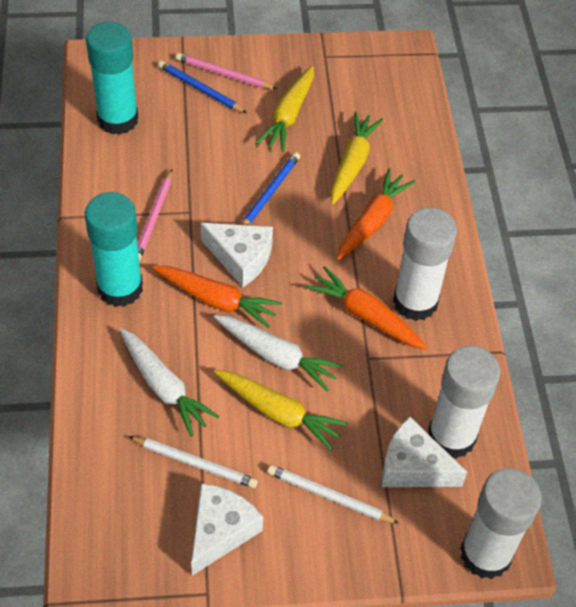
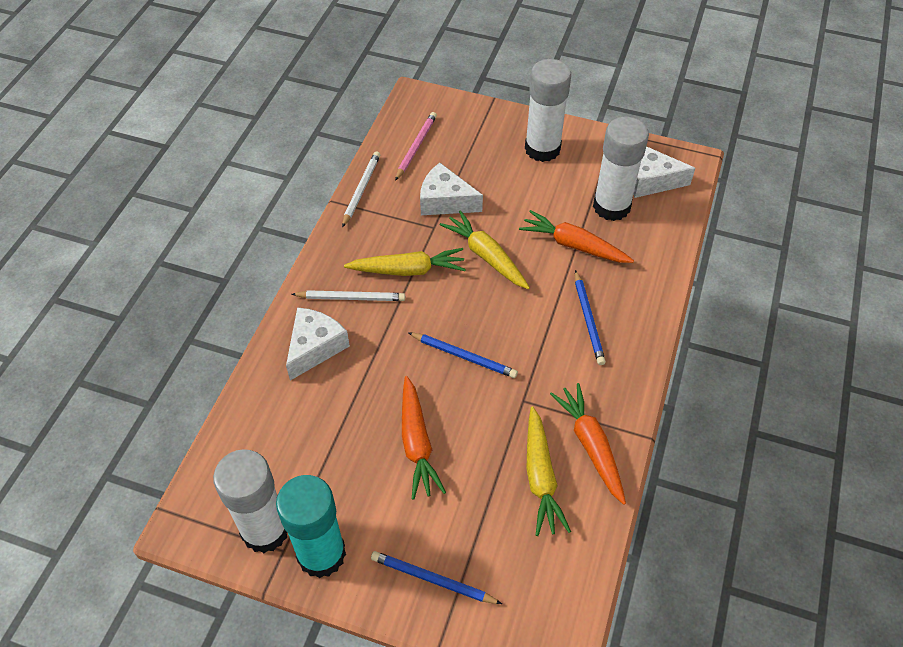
blue pencil: 2 -> 3
pink pencil: 2 -> 1
turquoise glue stick: 2 -> 1
white carrot: 2 -> 0

